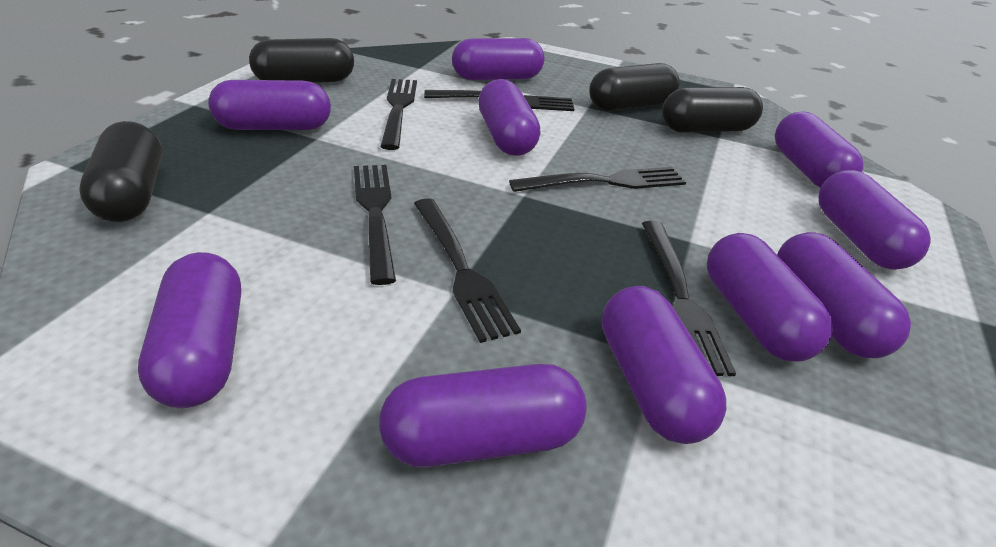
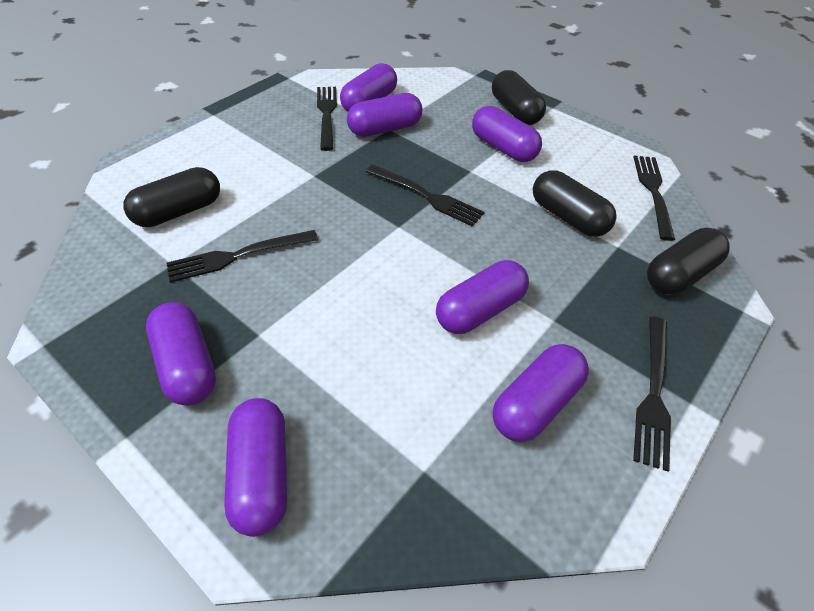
black fork: 6 -> 5
purple capsule: 10 -> 7

